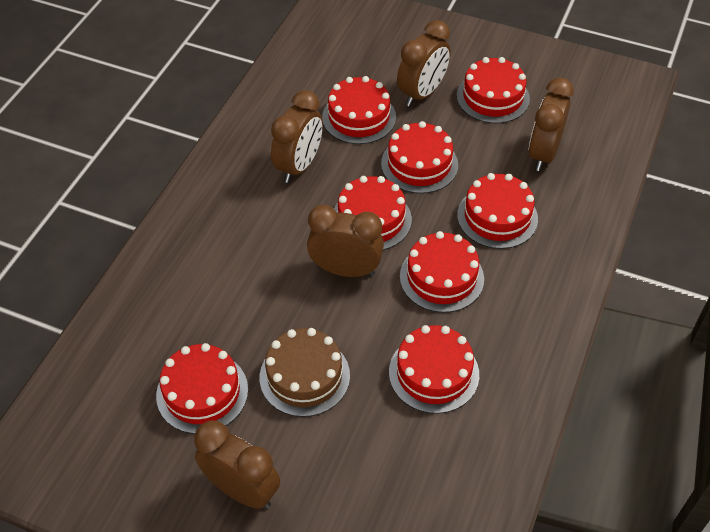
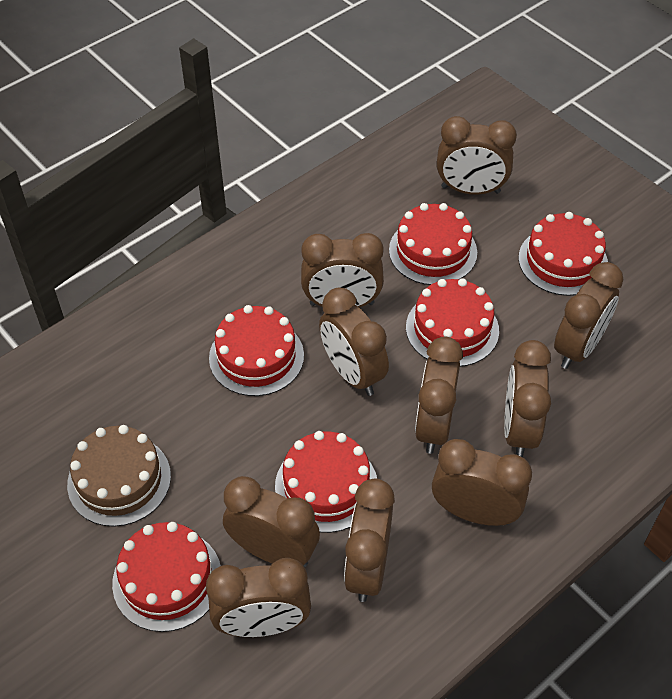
brown clock: 5 -> 10
red cake: 8 -> 6

